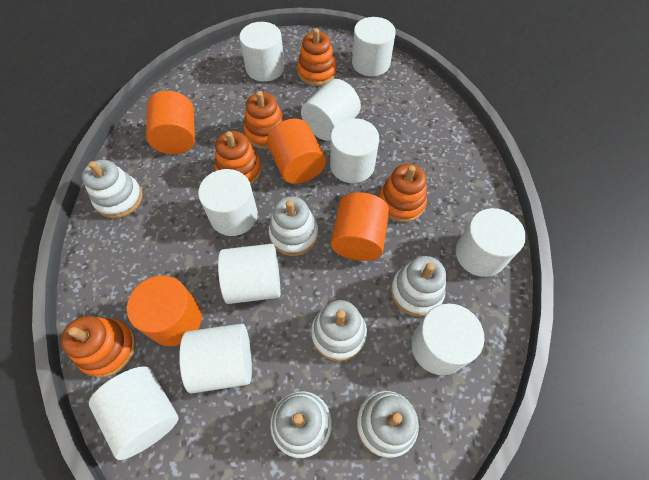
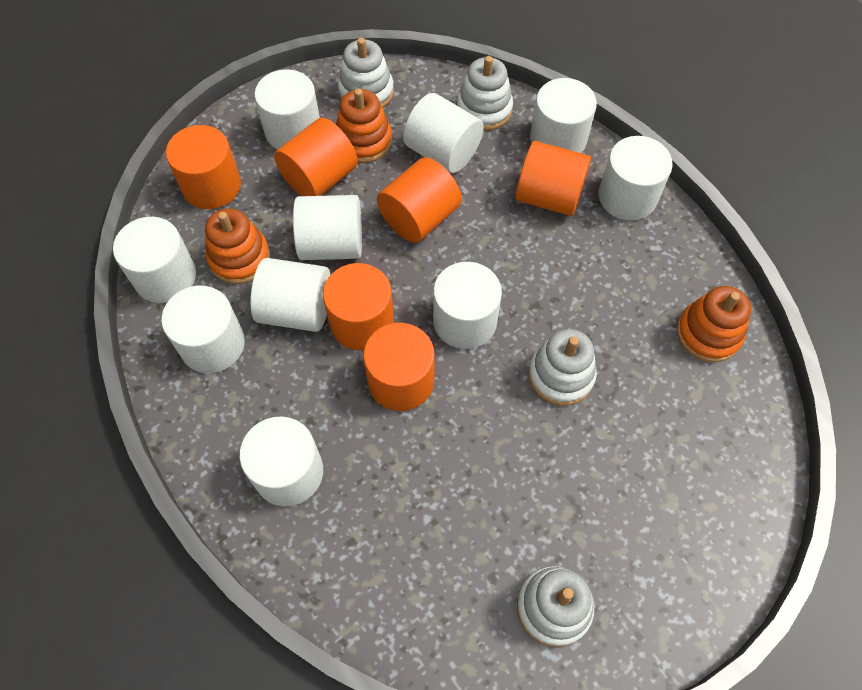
orange cylinder: 4 -> 6
orange stacking toy: 5 -> 3
white stacking toy: 6 -> 4

